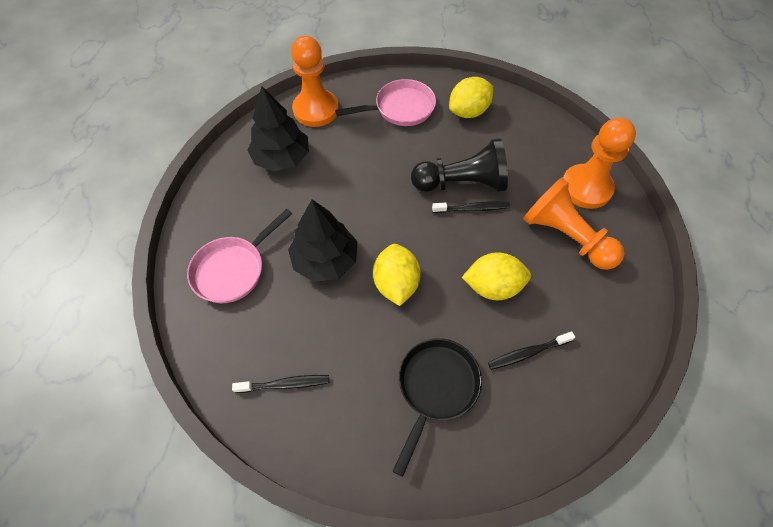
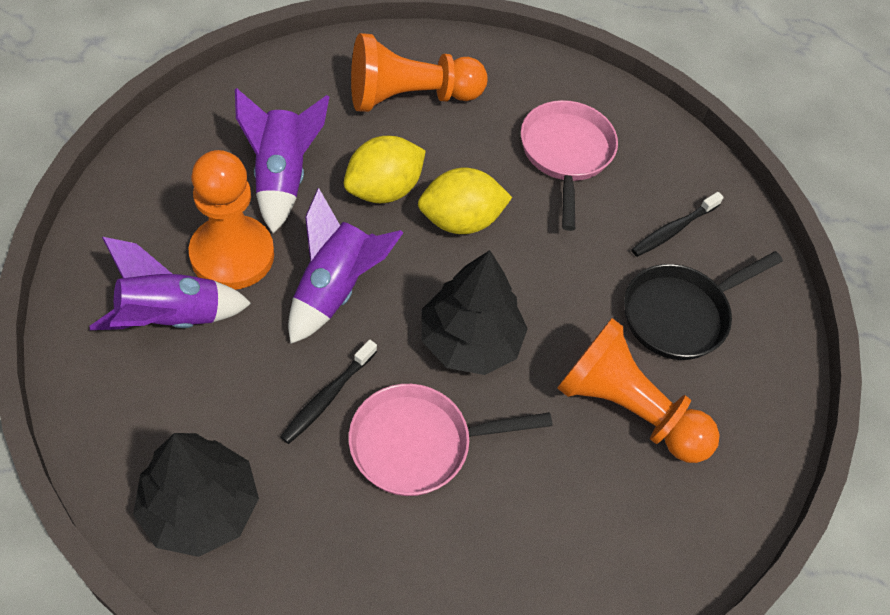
black pawn: 1 -> 0
black toothbrush: 3 -> 2
purple rocket: 0 -> 3
yellow lemon: 3 -> 2

